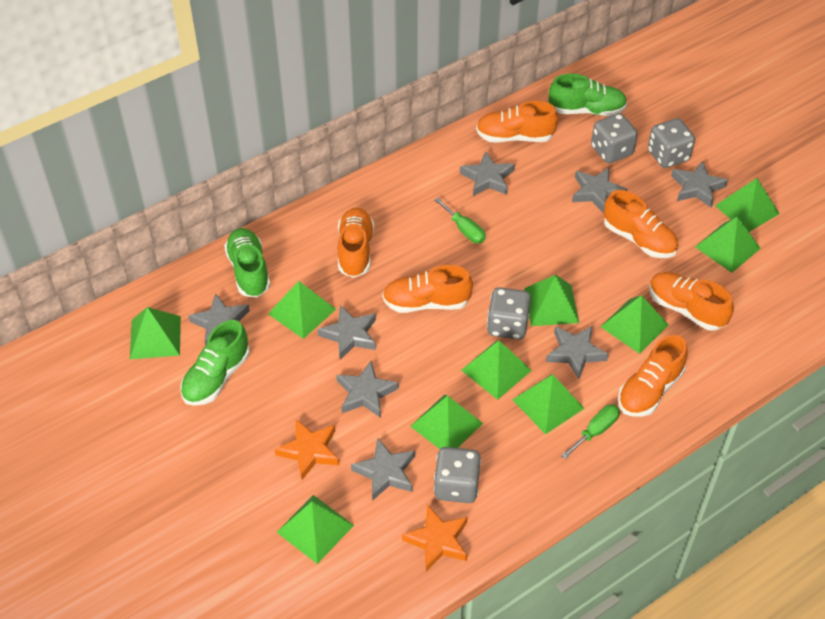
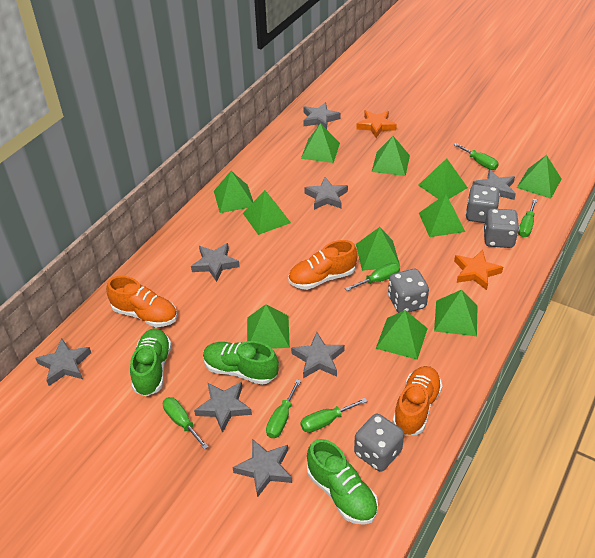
green pyramid: 10 -> 11
green screwdriver: 2 -> 6
orange shoe: 6 -> 3

